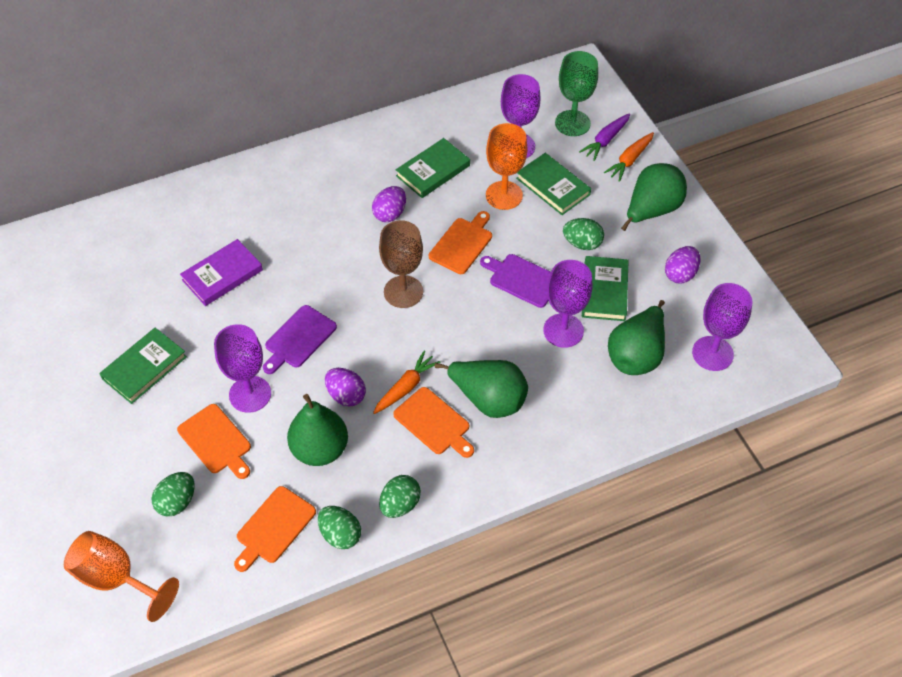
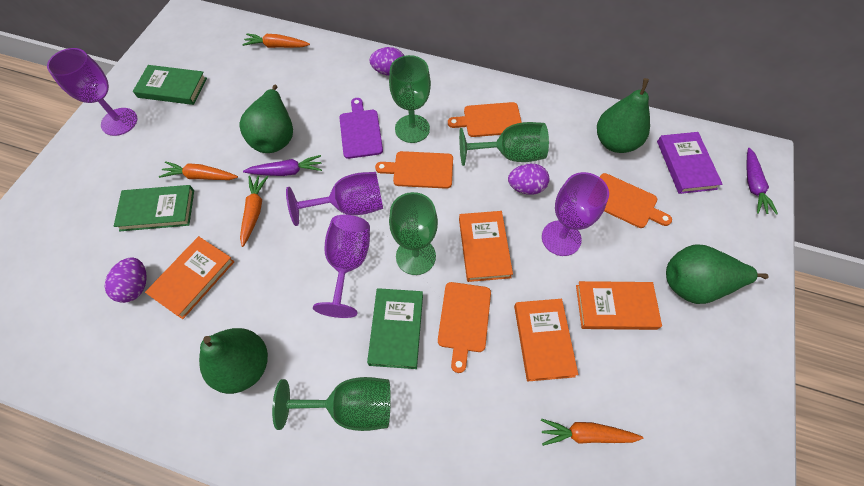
brown goblet: 1 -> 0
green book: 4 -> 3
green egg: 4 -> 0
green goblet: 1 -> 4
orange book: 0 -> 4
orange carrot: 2 -> 4
orange goblet: 2 -> 0
purple carrot: 1 -> 2
purple cutting board: 2 -> 1

